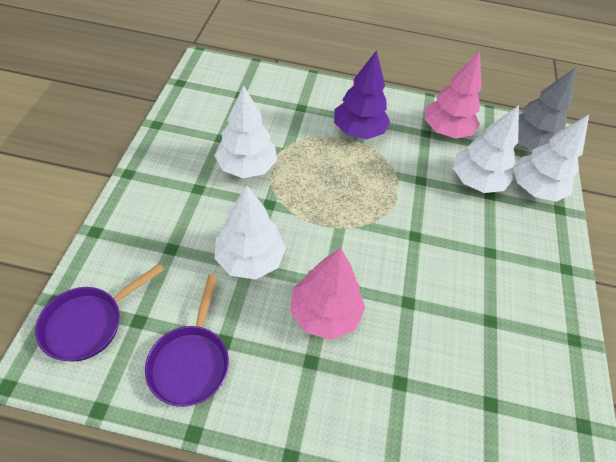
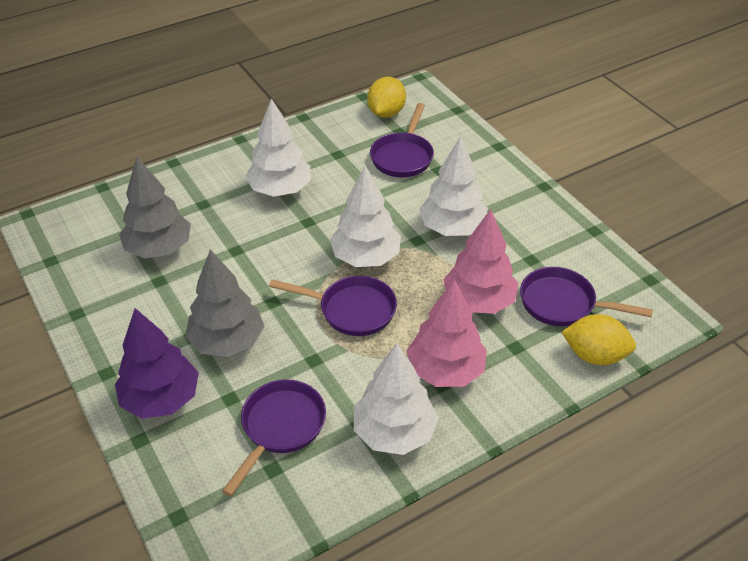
grey tree: 1 -> 2
purple pan: 2 -> 4
yellow lemon: 0 -> 2

